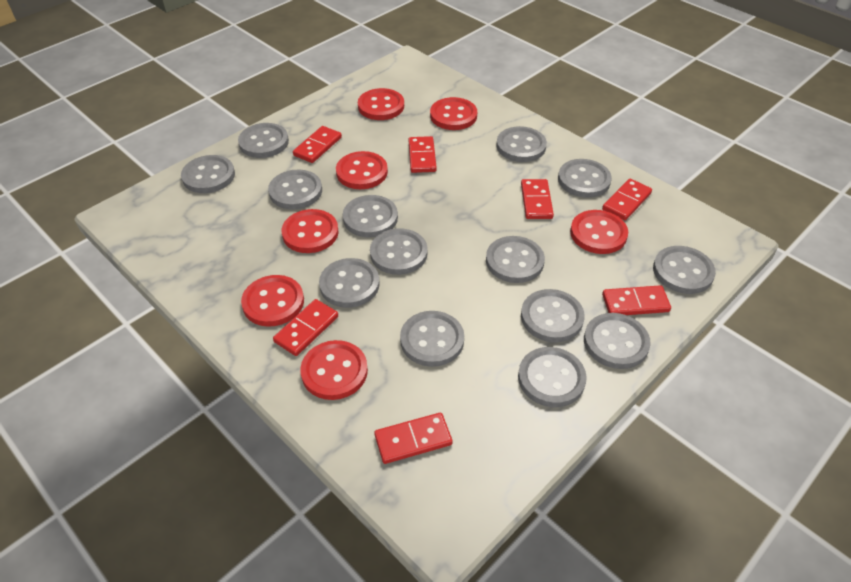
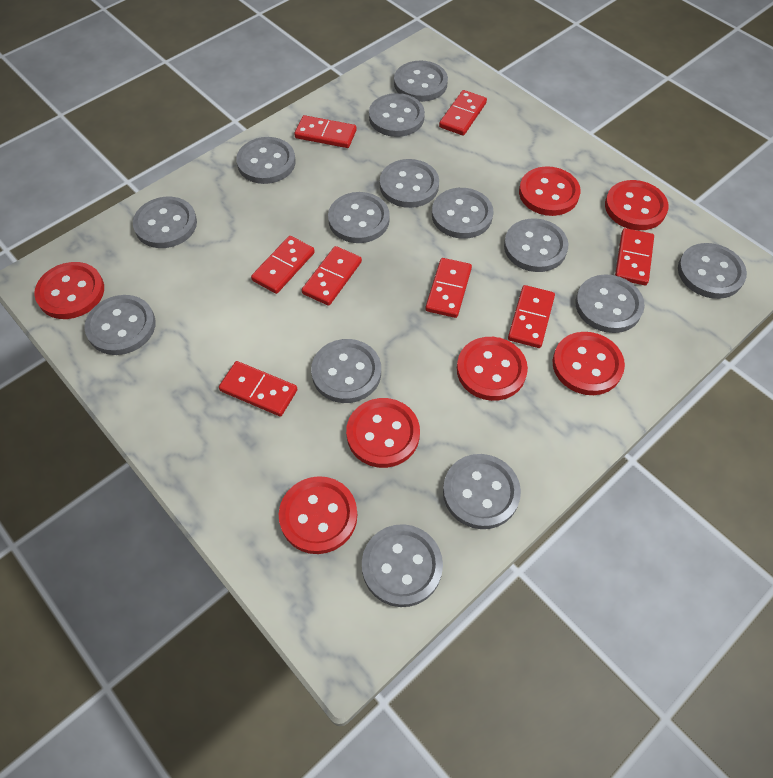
red domino: 7 -> 8

